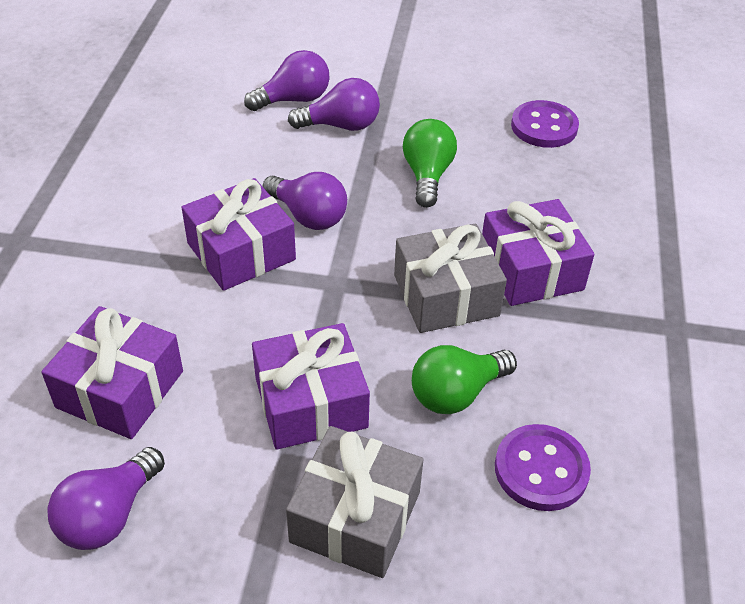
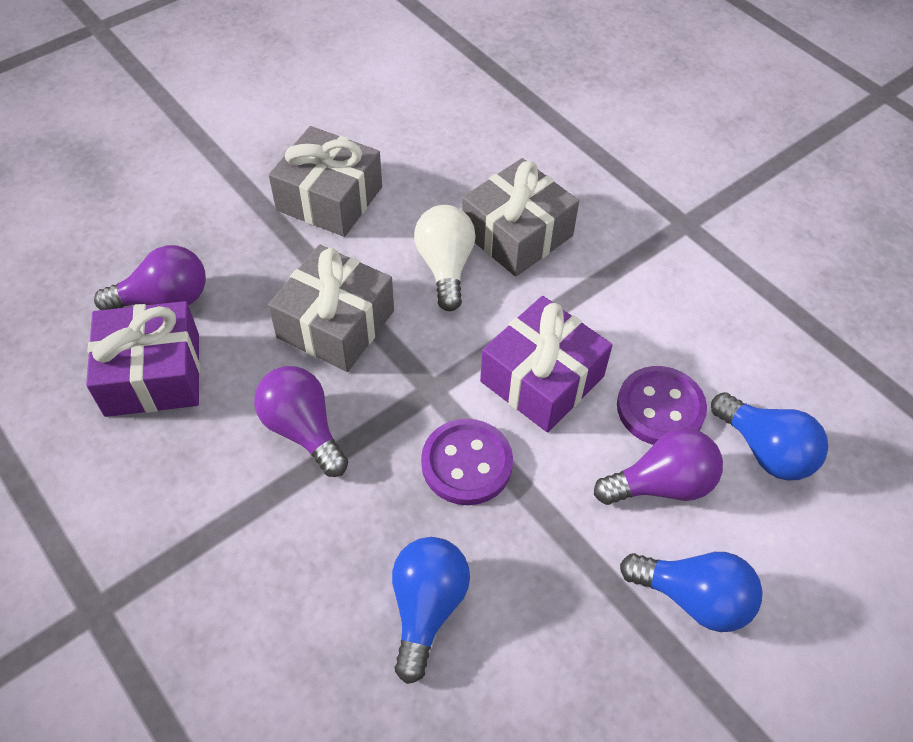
blue light bulb: 0 -> 3
green light bulb: 2 -> 0
grey gift: 2 -> 3
purple gift: 4 -> 2
purple light bulb: 4 -> 3
white light bulb: 0 -> 1

